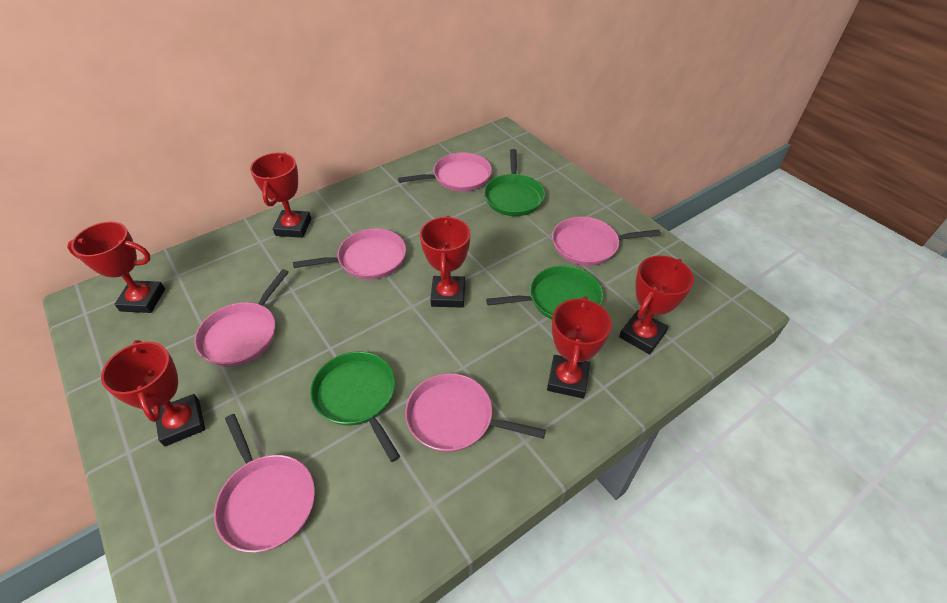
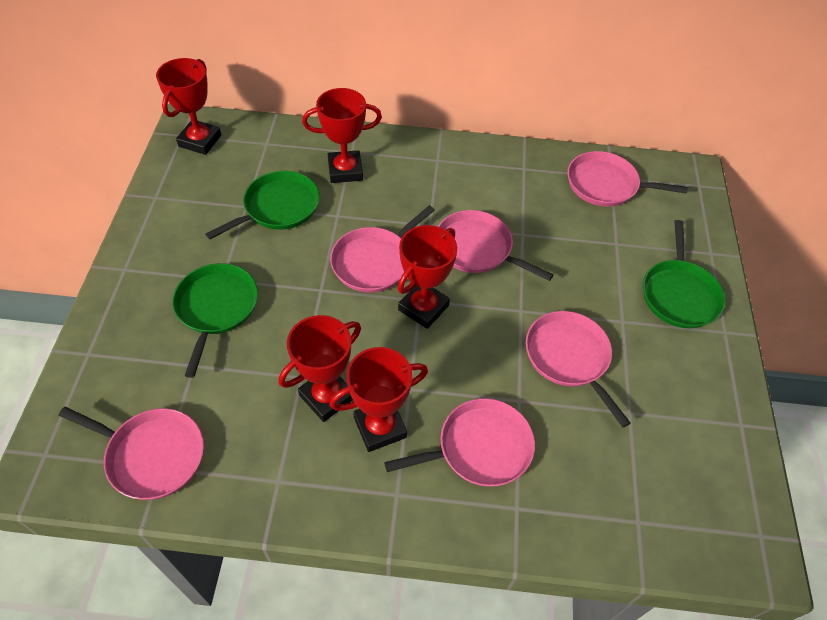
red trophy: 6 -> 5

